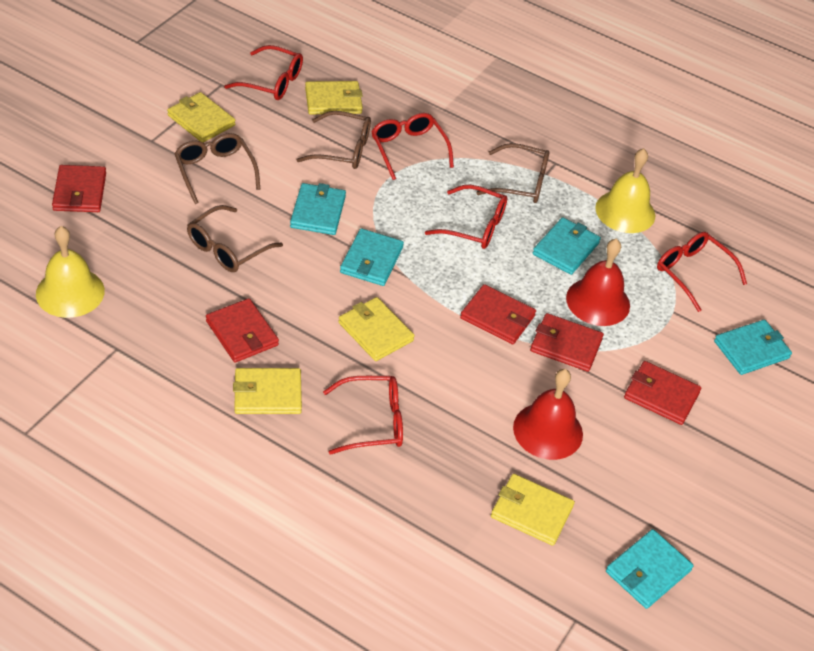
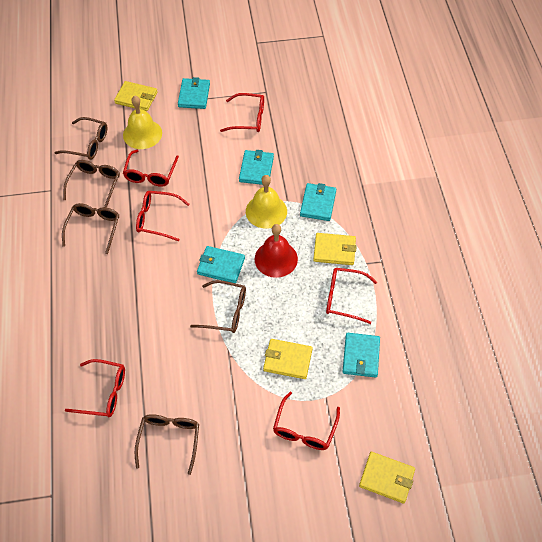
brown glasses: 4 -> 5
red bell: 2 -> 1
red glasses: 5 -> 6
red wallet: 5 -> 0
yellow wallet: 5 -> 4

